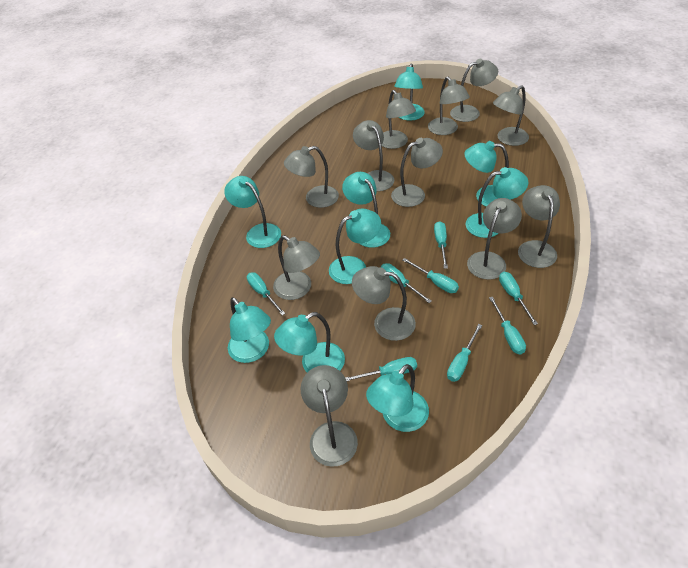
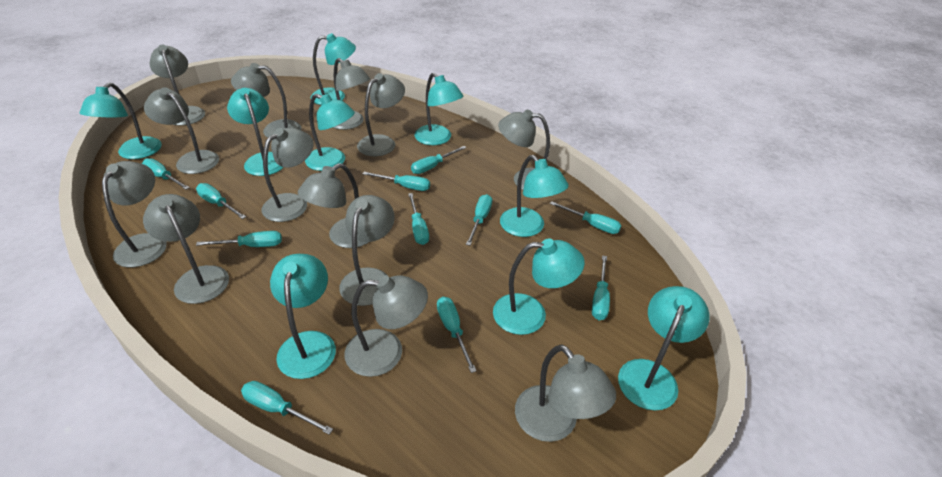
grey lamp: 12 -> 13
turquoise screwdriver: 8 -> 11

